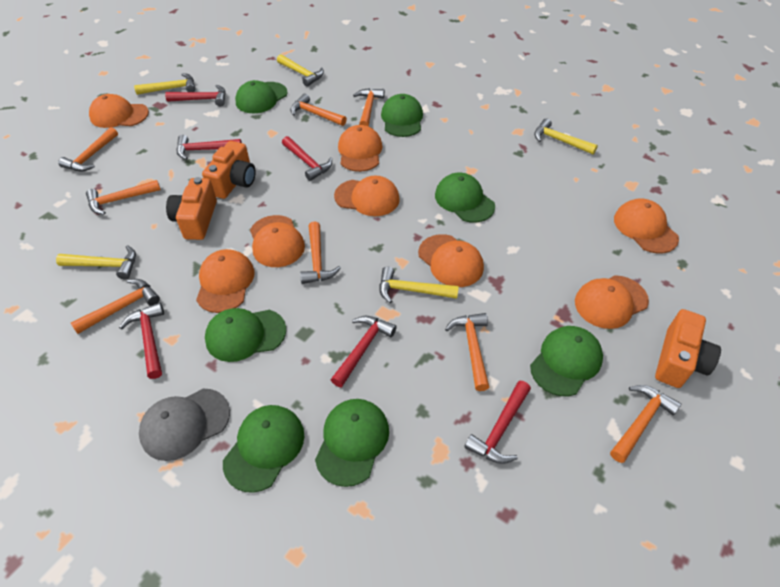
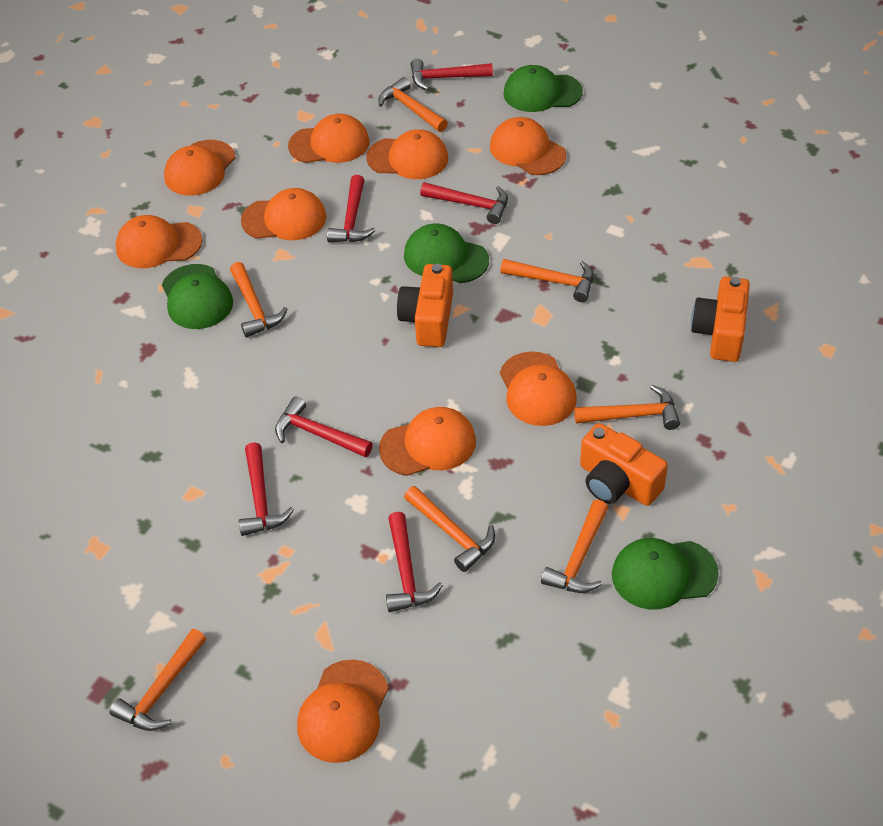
green cap: 7 -> 4
grey cap: 1 -> 0
orange cap: 8 -> 9
orange hammer: 8 -> 7
yellow hammer: 5 -> 0

